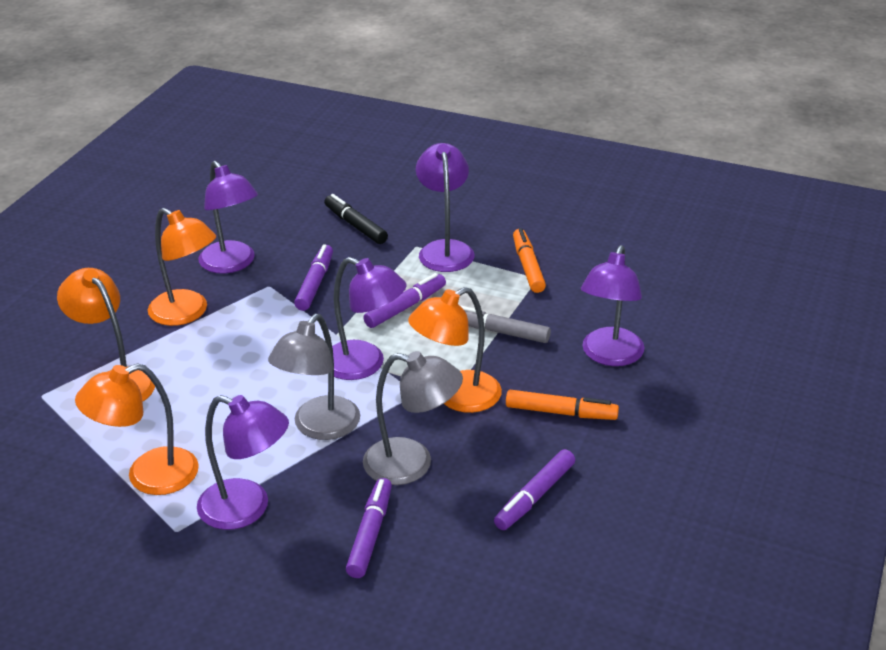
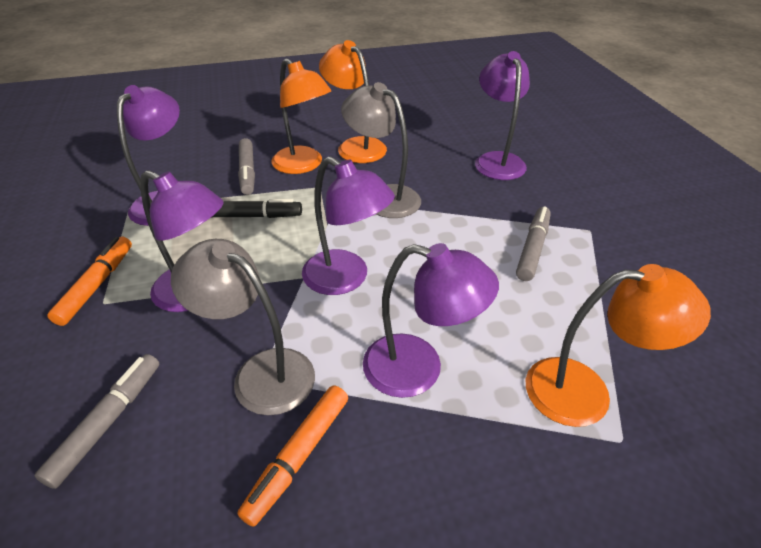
grey marker: 1 -> 3
orange lamp: 4 -> 3
purple marker: 4 -> 0

